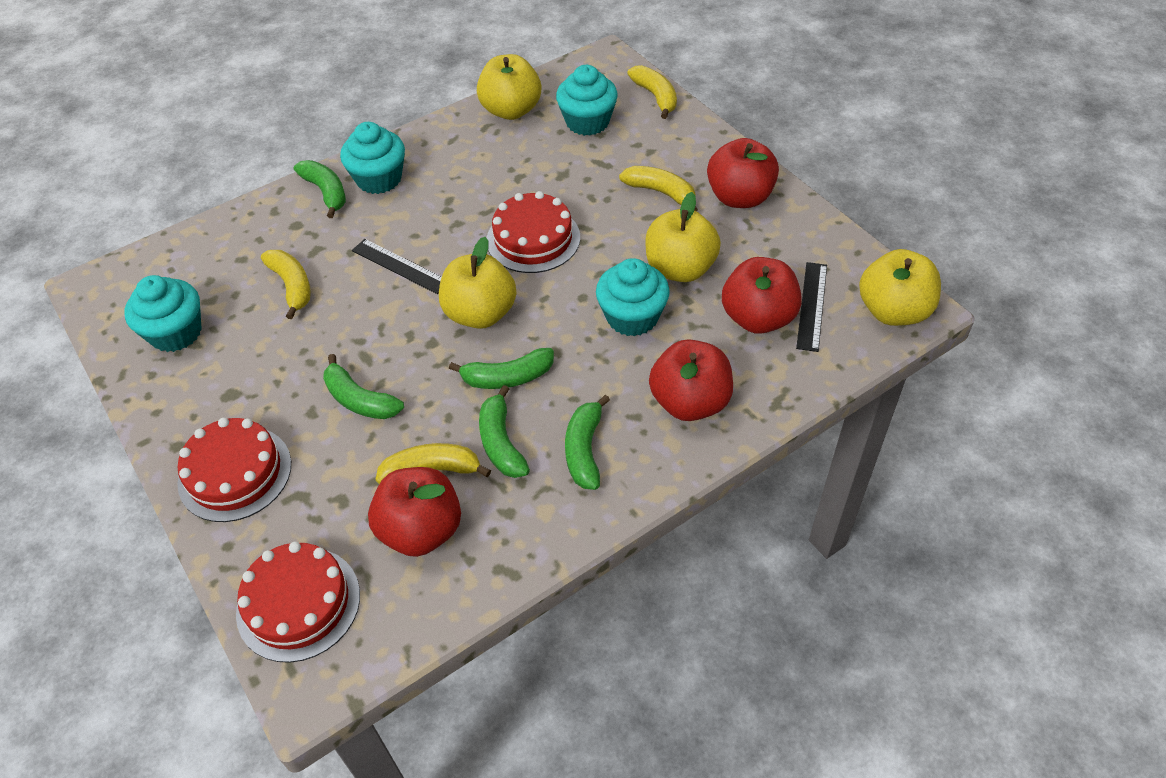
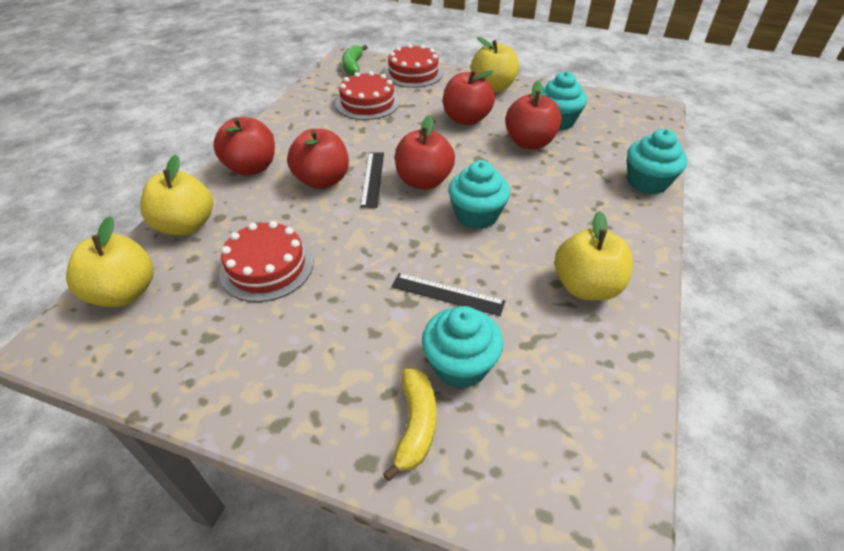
green banana: 5 -> 1
red apple: 4 -> 5
yellow banana: 4 -> 1

